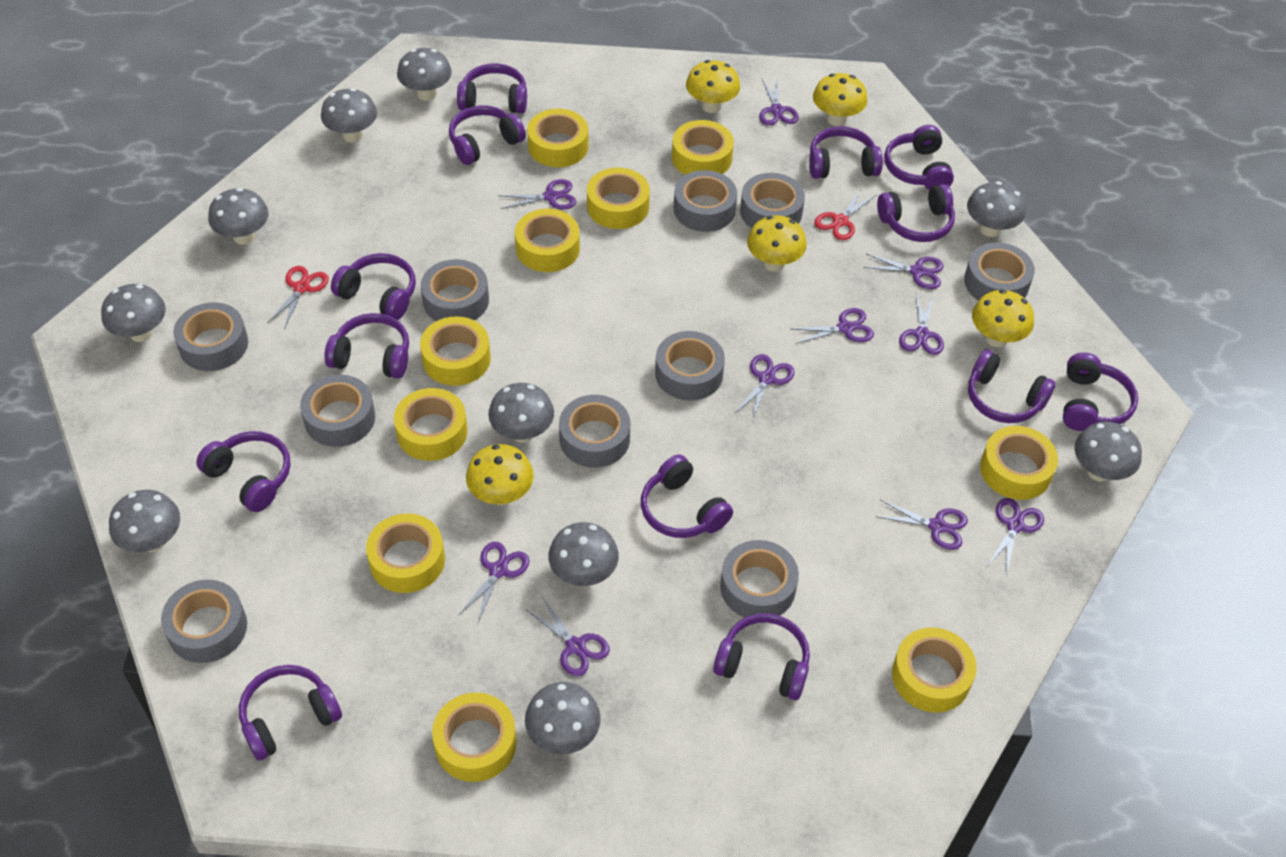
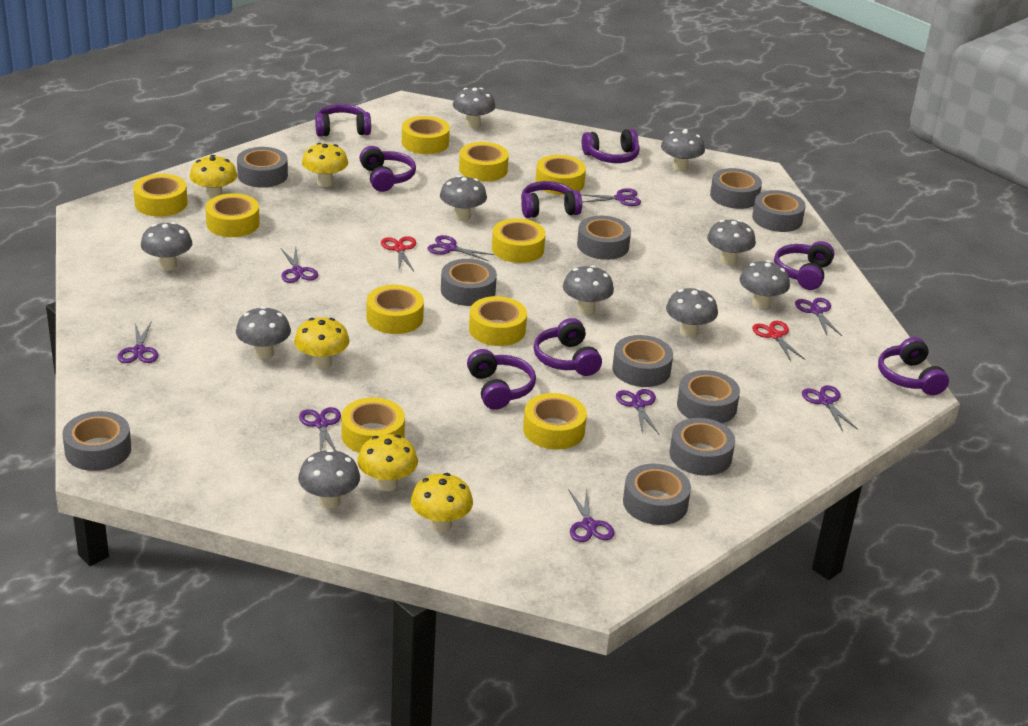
purple headphones: 13 -> 8
purple scissors: 10 -> 9

